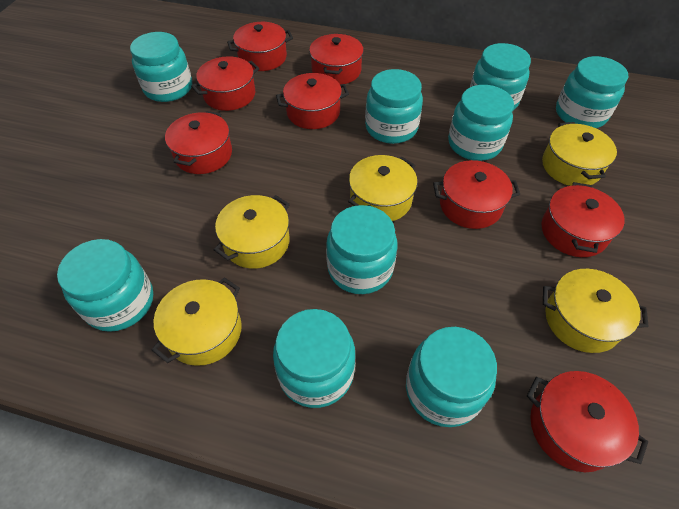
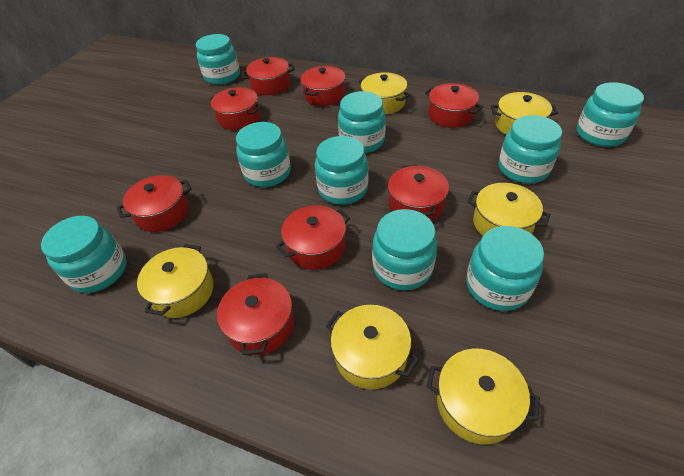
yellow pot: 5 -> 6

